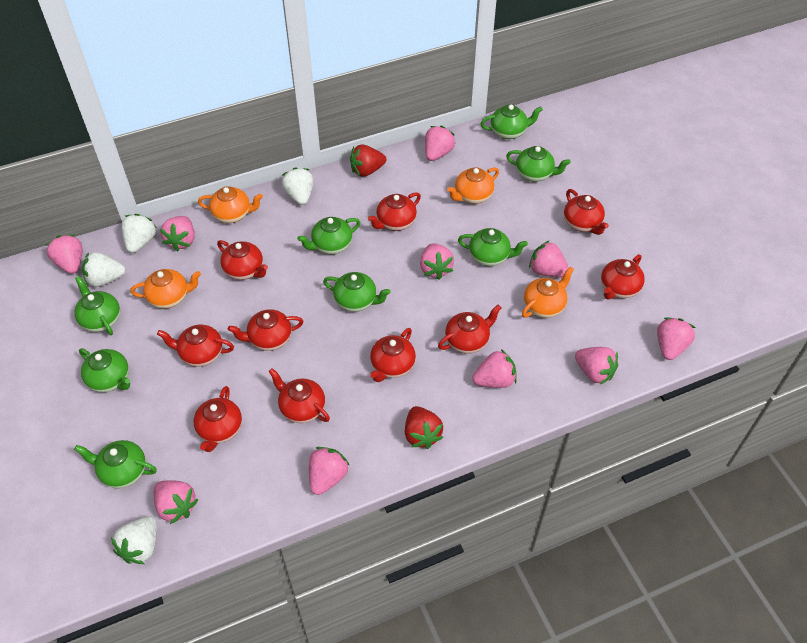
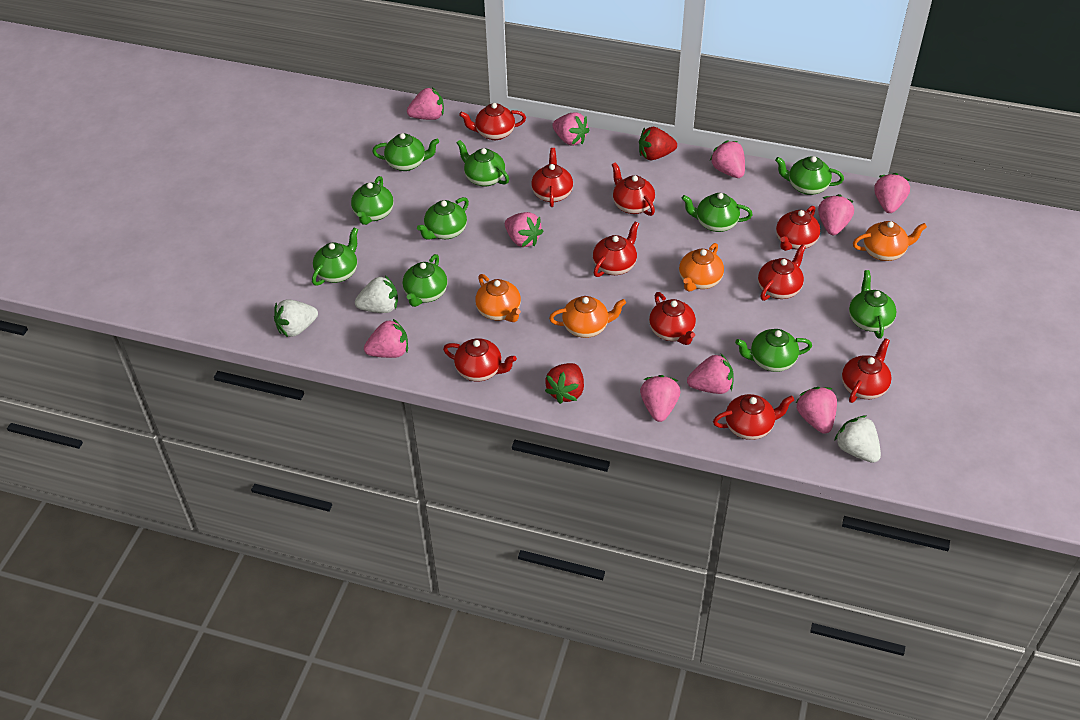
green teapot: 8 -> 10
white strawberry: 4 -> 3

